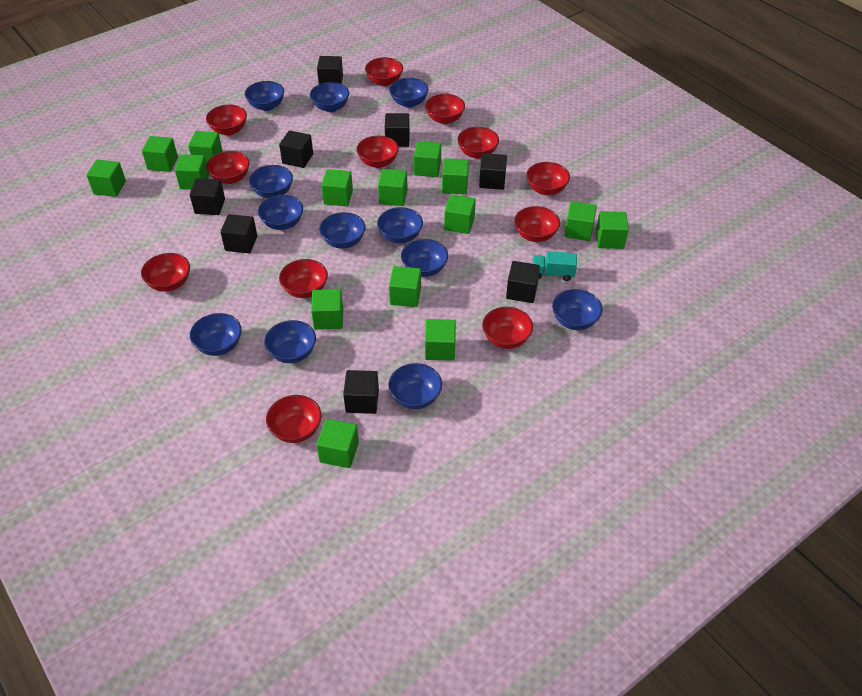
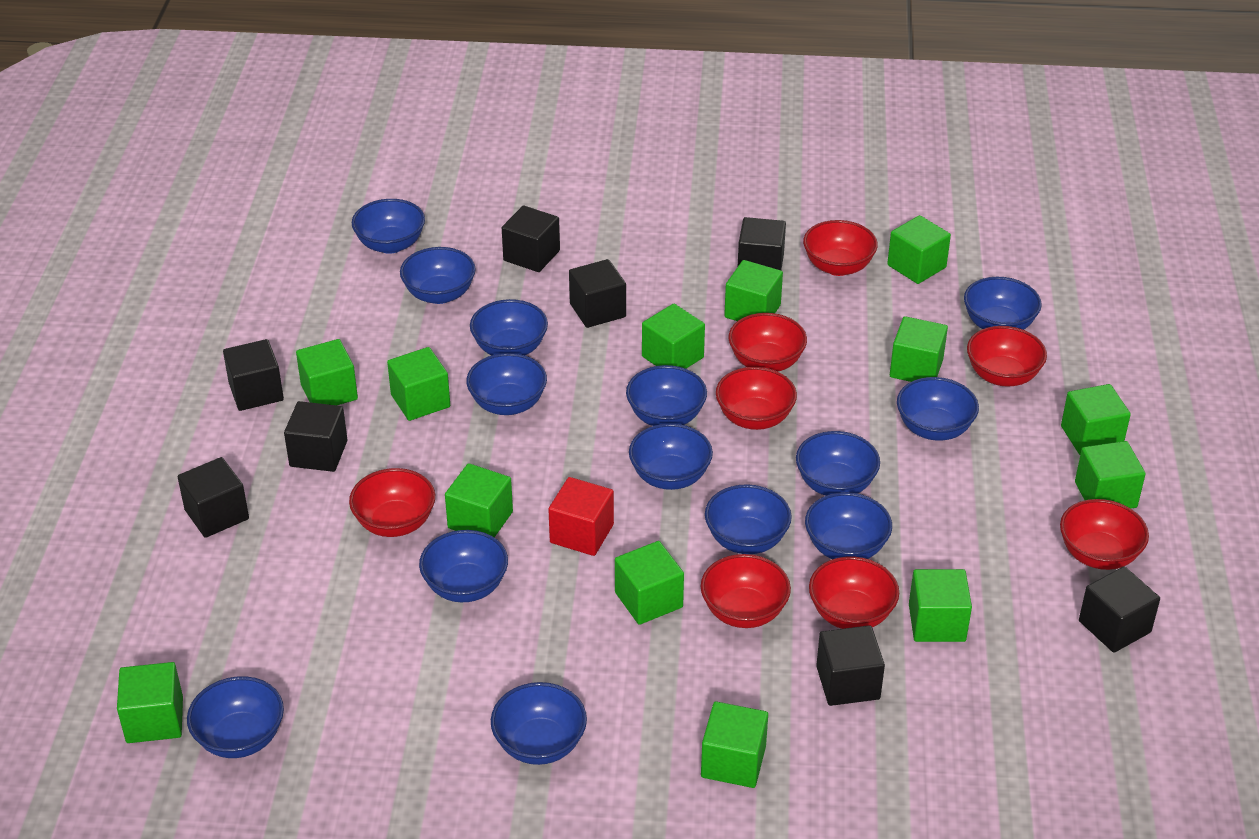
blue bowl: 12 -> 14
green cube: 15 -> 13
red bowl: 12 -> 8
red cube: 0 -> 1
turquoise truck: 1 -> 0

